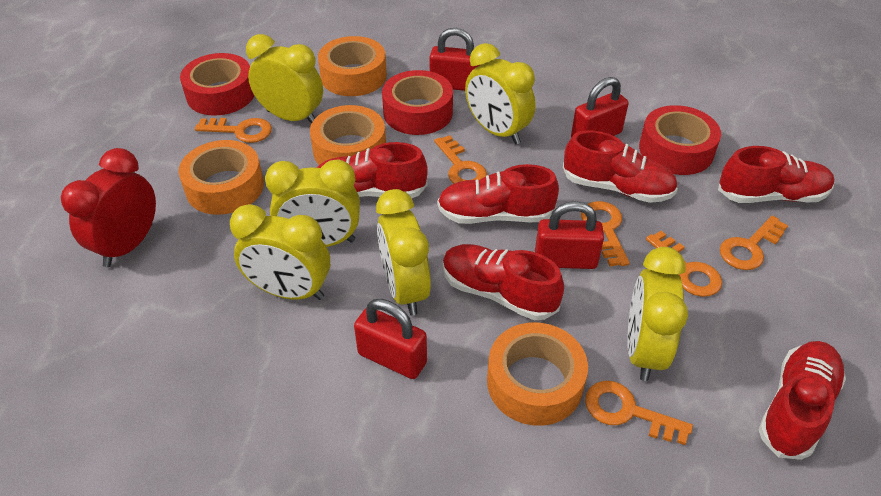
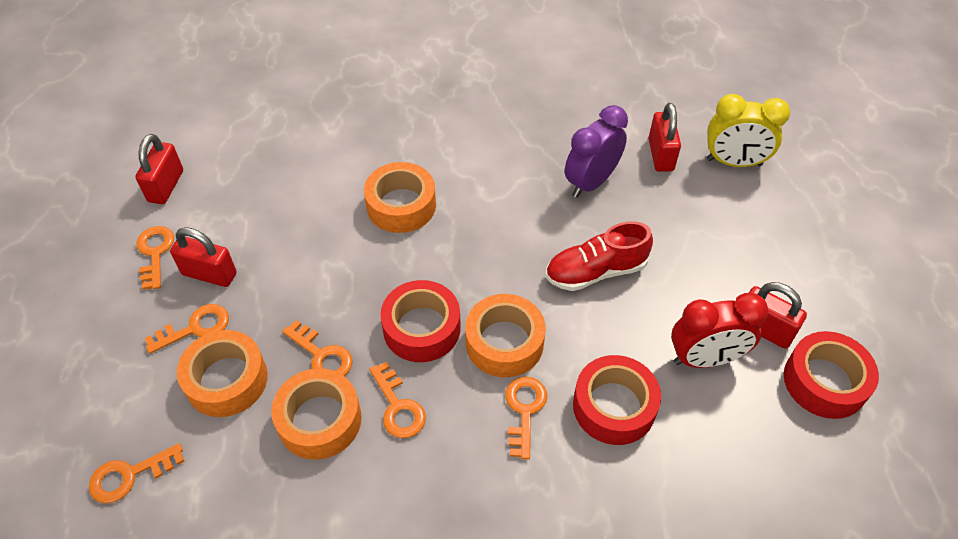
purple clock: 0 -> 1
red shoe: 6 -> 1
yellow clock: 6 -> 1

